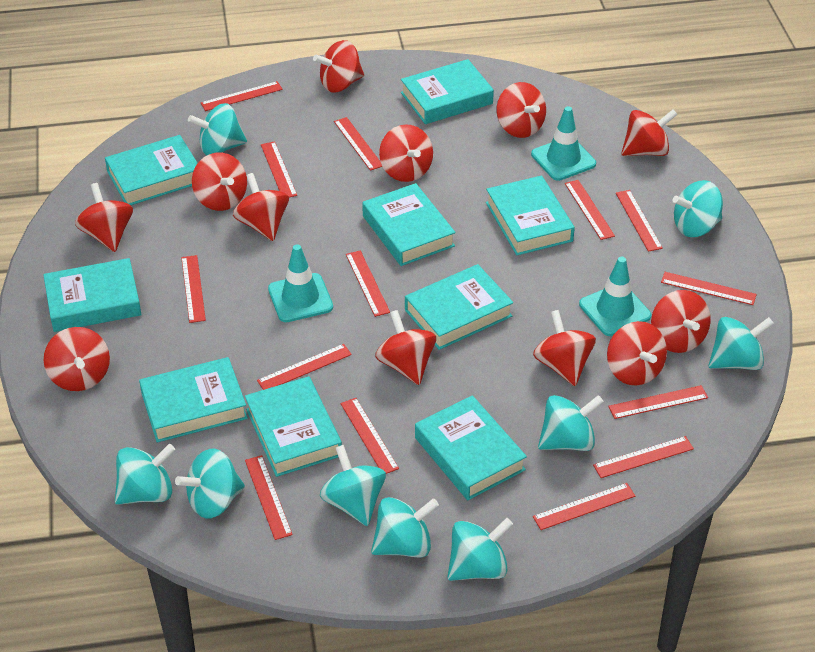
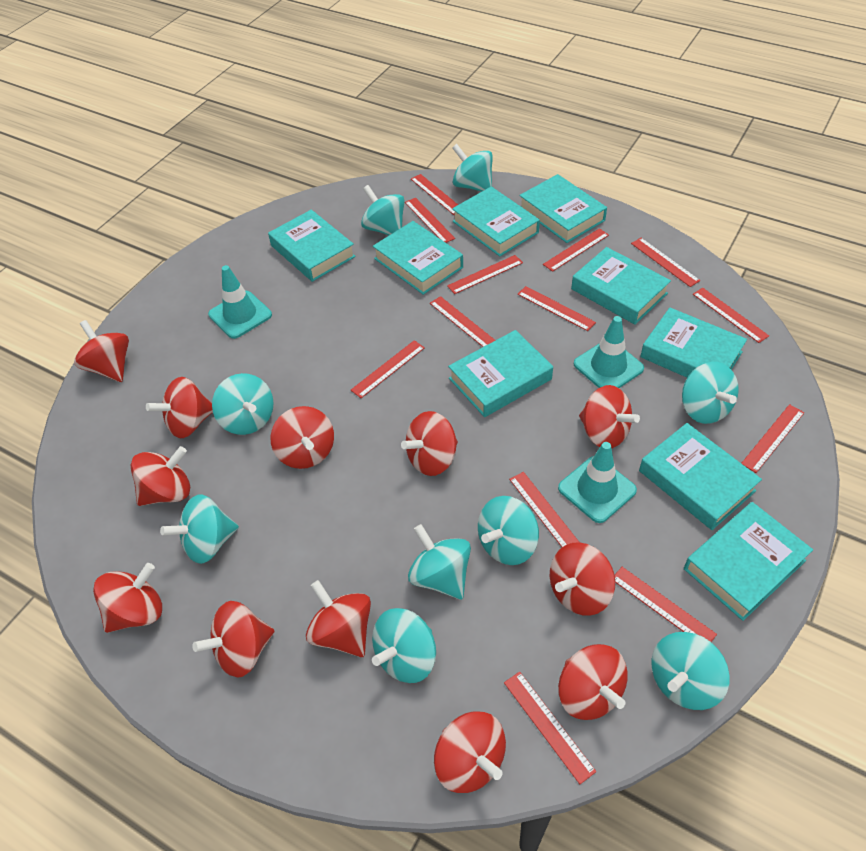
red ruler: 14 -> 13

